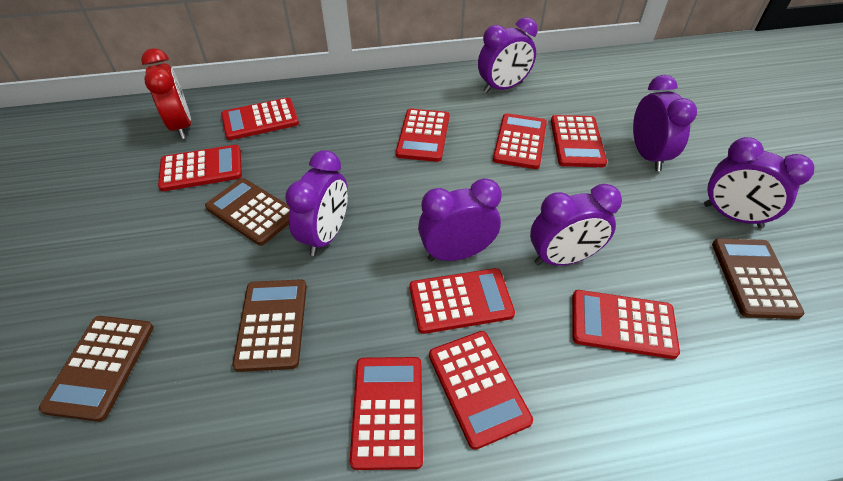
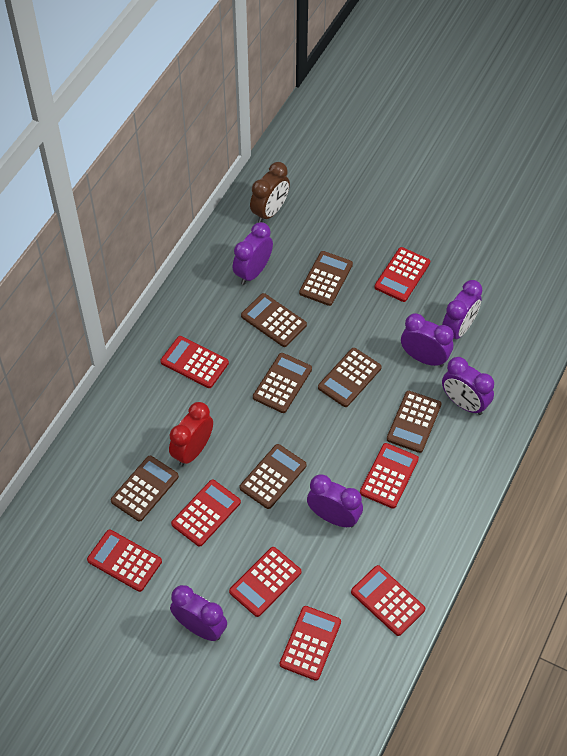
brown calculator: 4 -> 7
brown clock: 0 -> 1
red calculator: 9 -> 8

